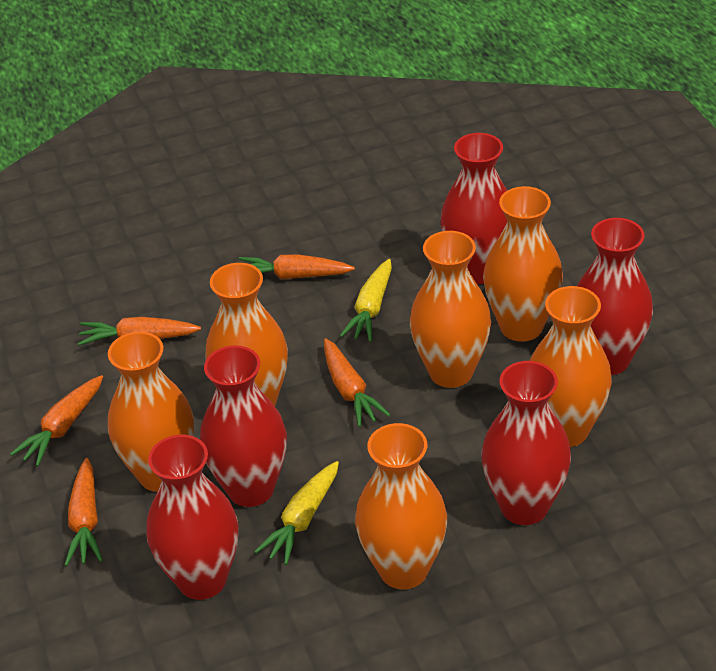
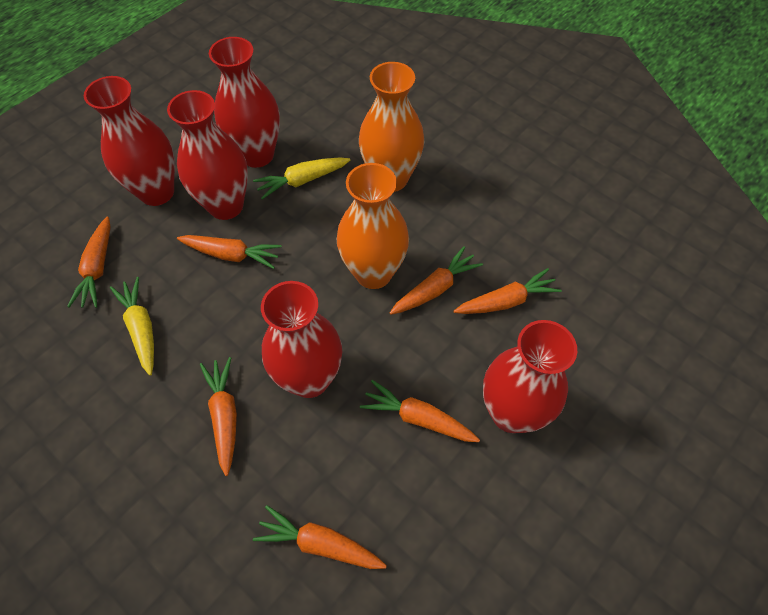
orange carrot: 5 -> 7
orange vase: 6 -> 2

